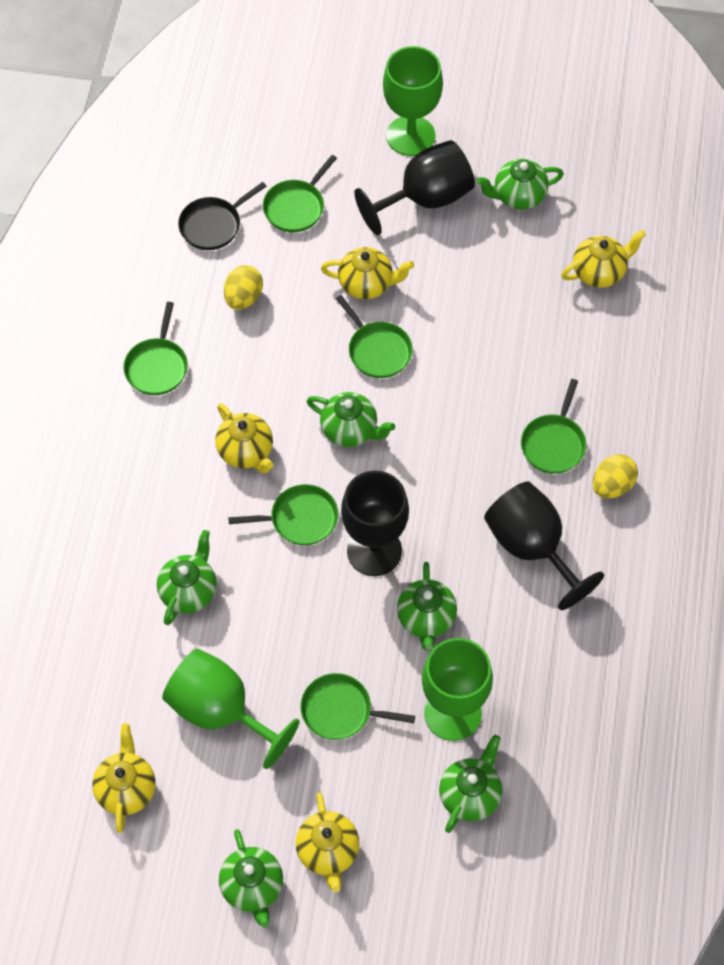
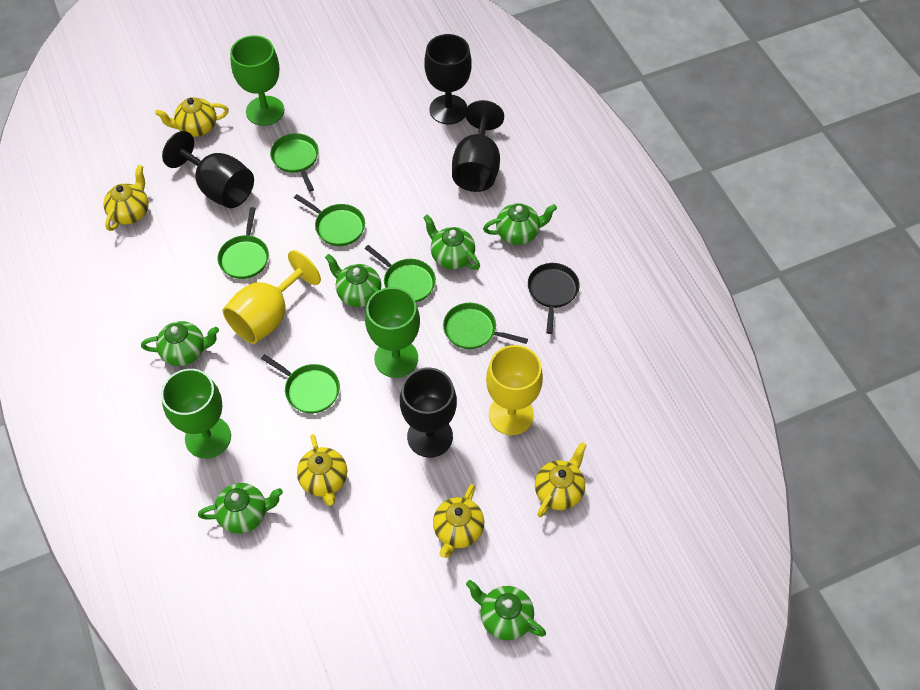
black goblet: 3 -> 4
yellow egg: 2 -> 0
yellow goblet: 0 -> 2

